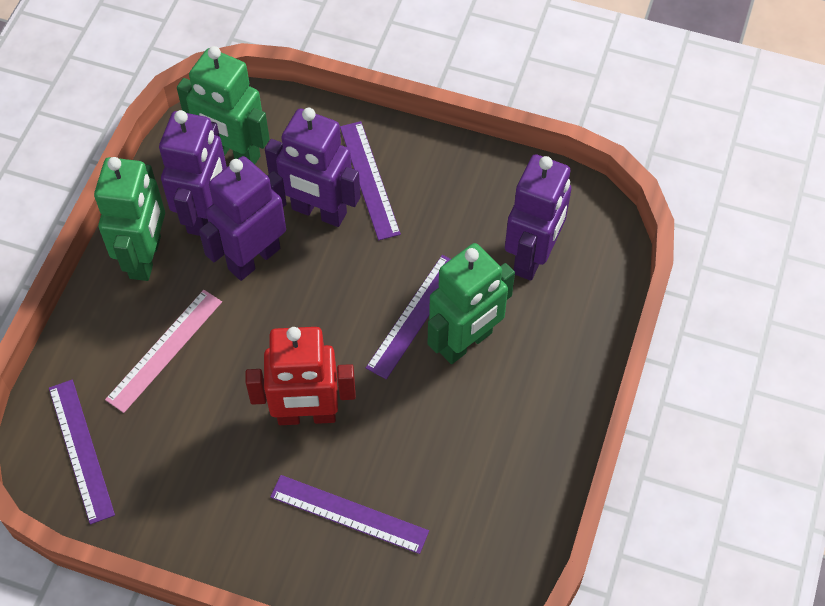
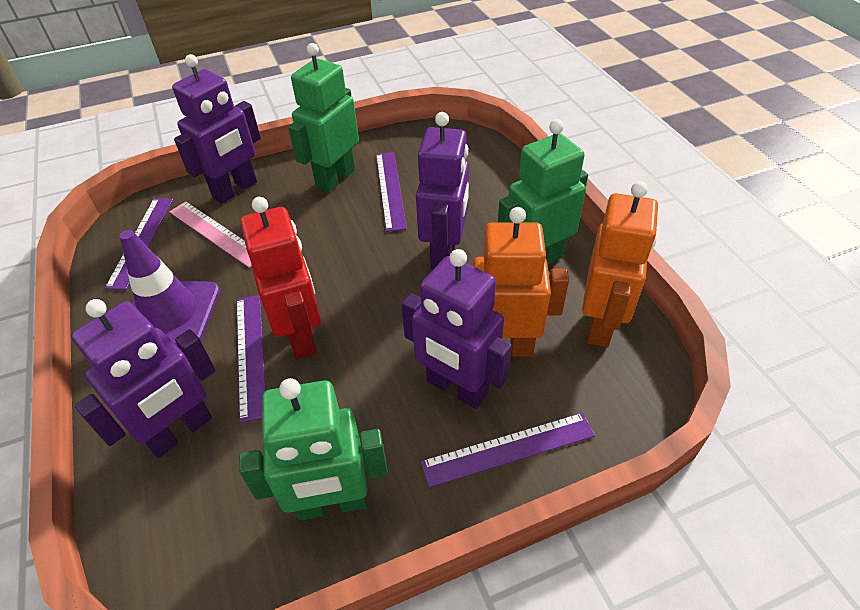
orange robot: 0 -> 2
purple traffic cone: 0 -> 1

